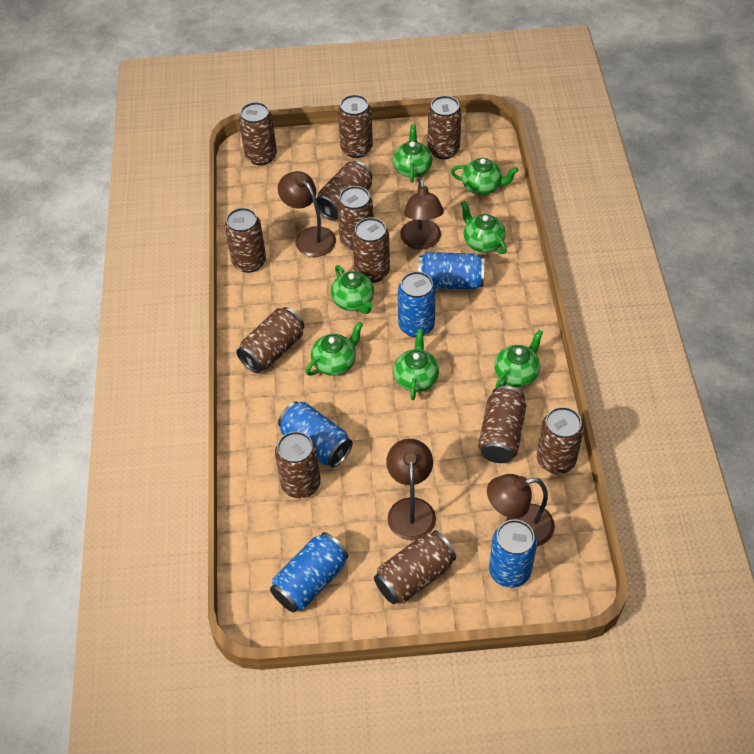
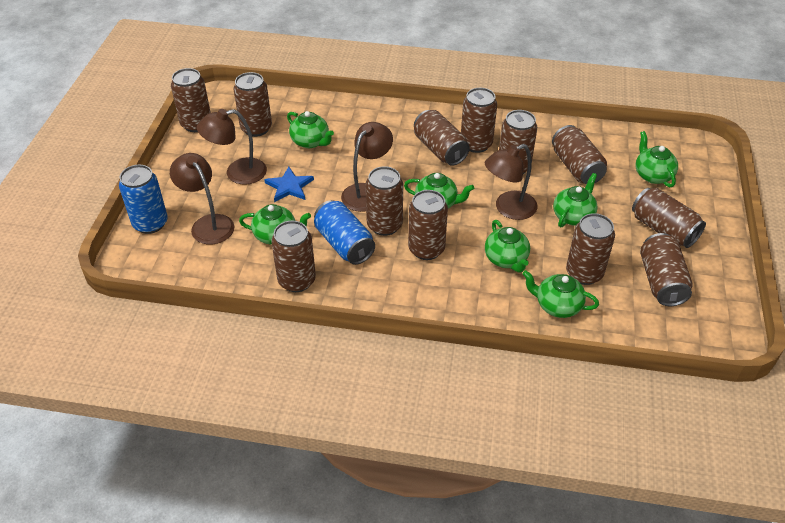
blue can: 5 -> 2
blue star: 0 -> 1

